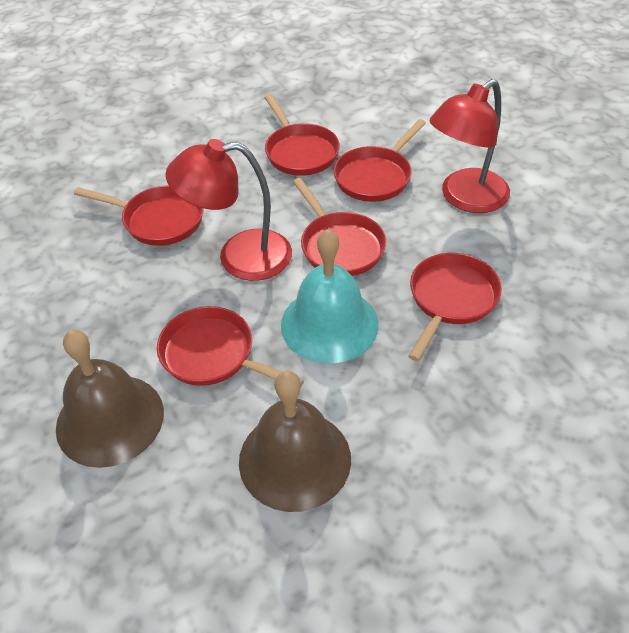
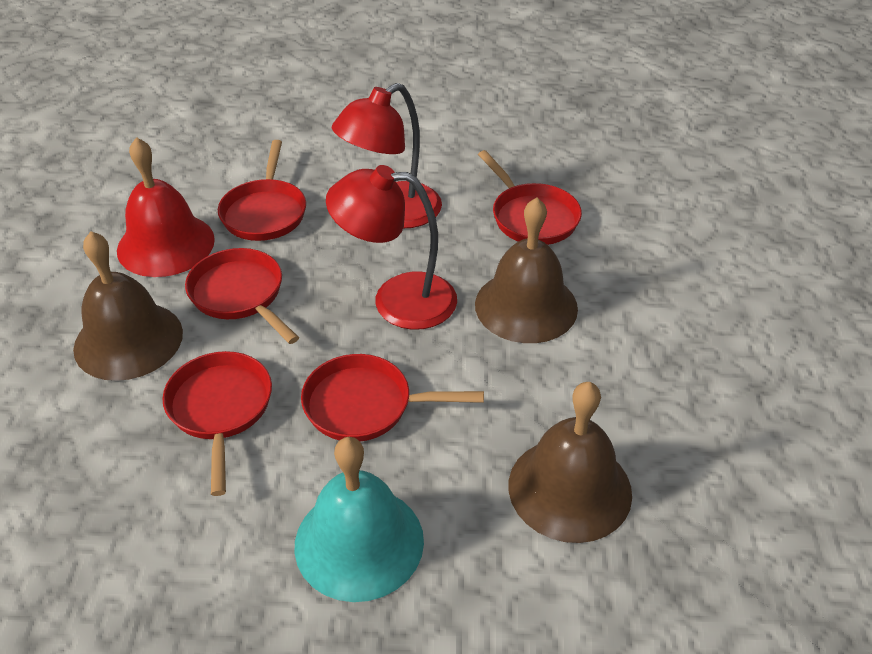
brown bell: 2 -> 3
red bell: 0 -> 1
red pan: 6 -> 5

